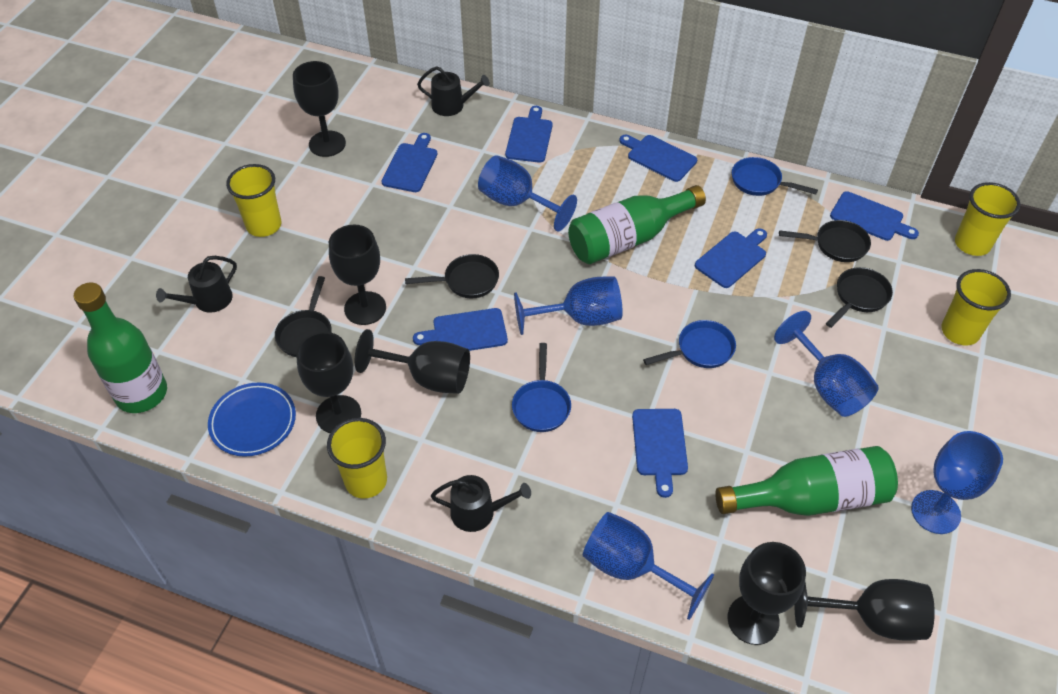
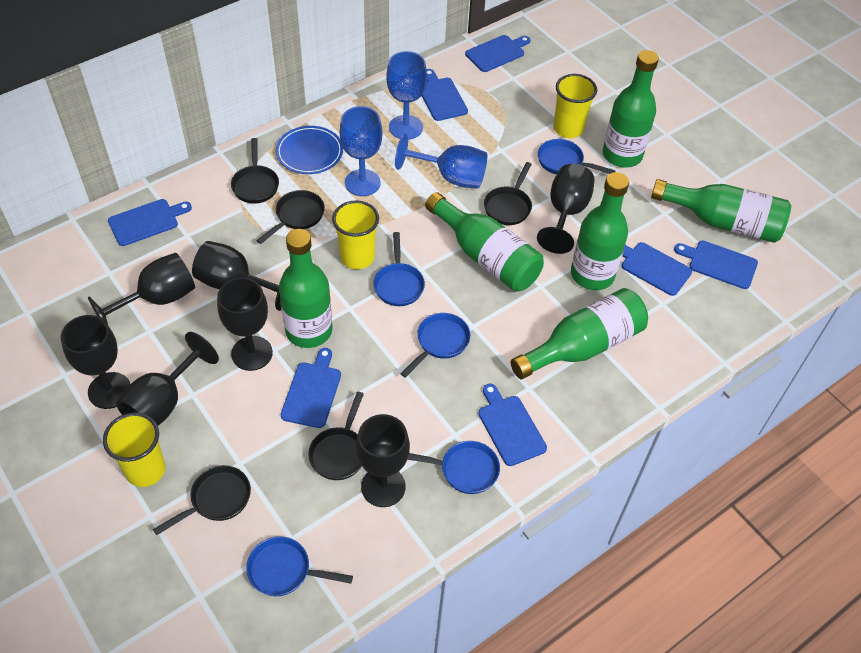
black goblet: 6 -> 7
black pan: 4 -> 5
black watering can: 3 -> 0
blue goblet: 5 -> 3
blue pan: 3 -> 5
green bottle: 3 -> 6
yellow cup: 4 -> 3

